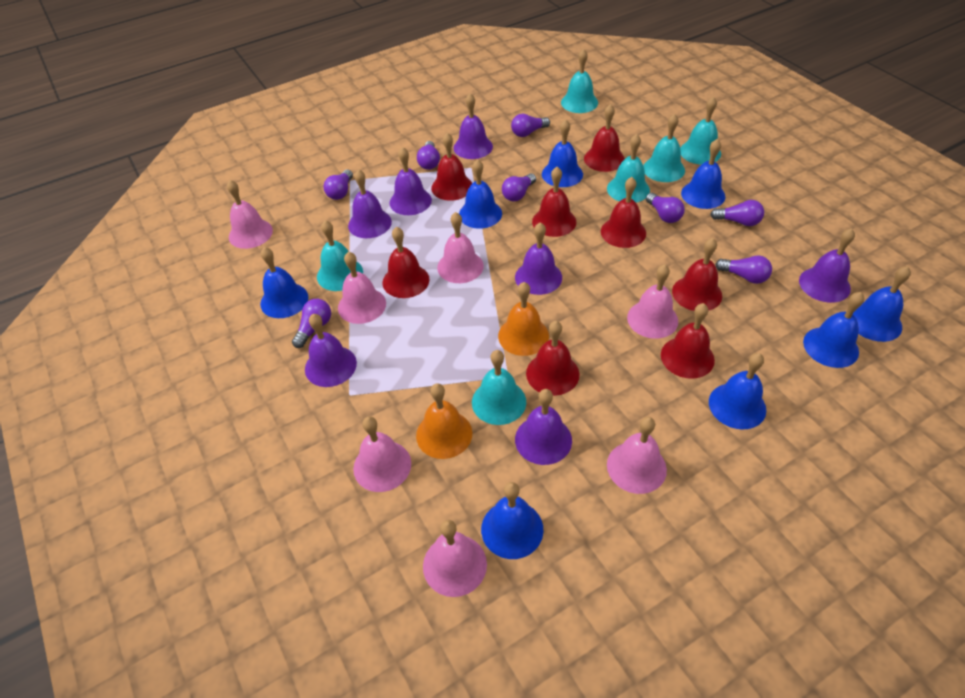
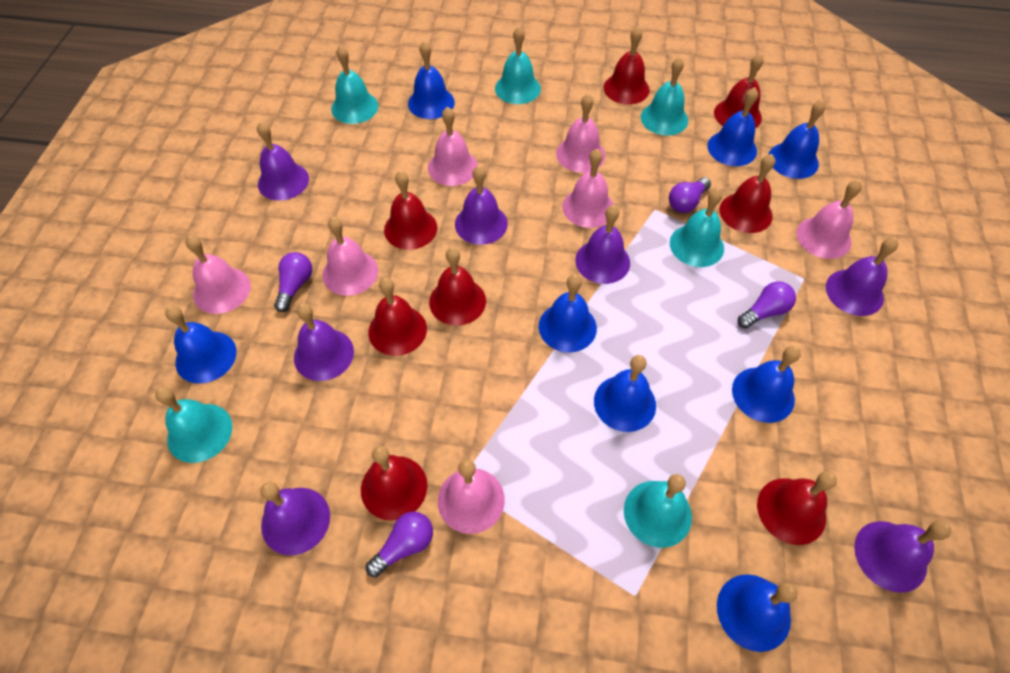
orange bell: 2 -> 0
purple light bulb: 8 -> 4

